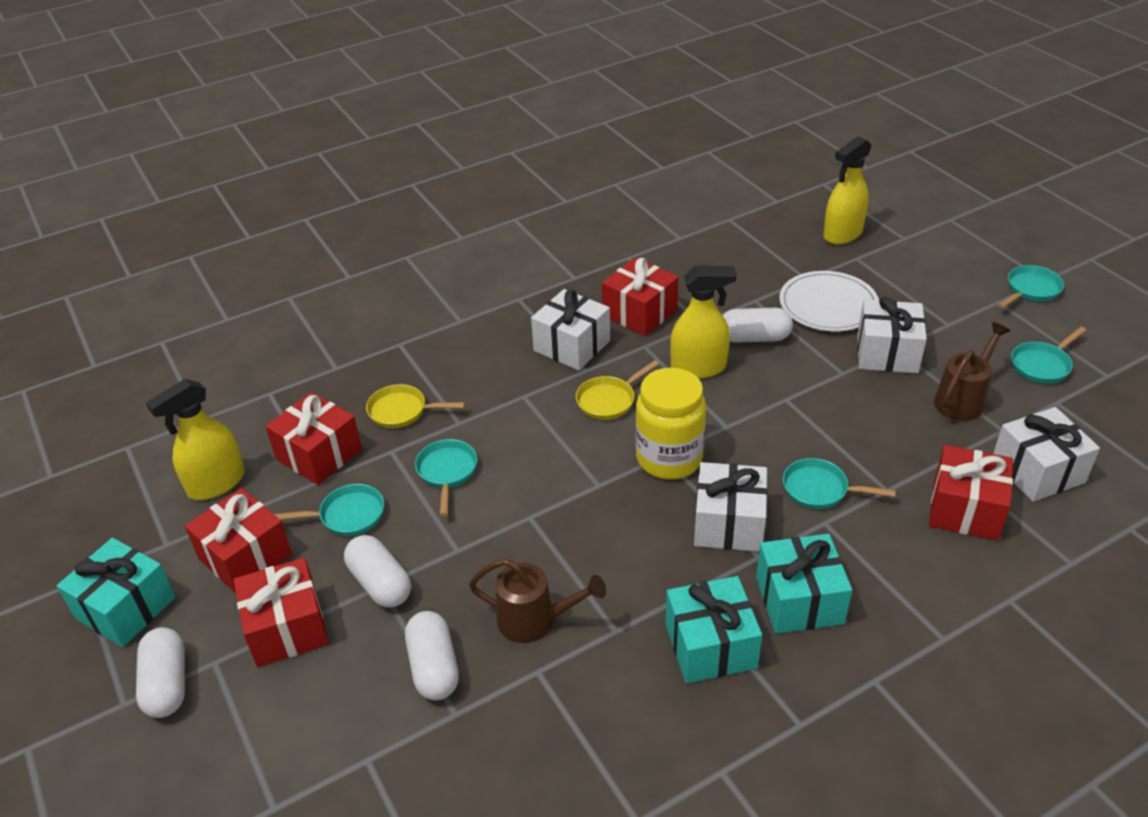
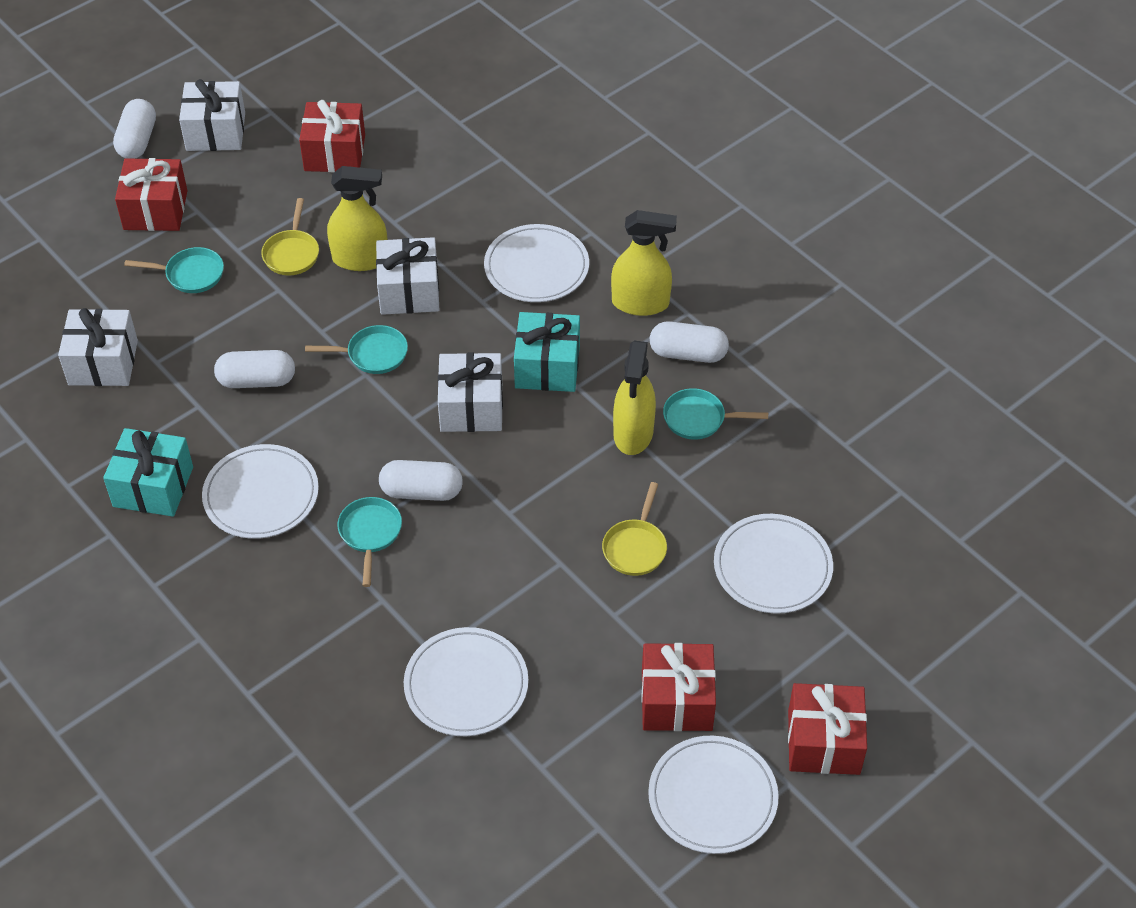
brown watering can: 2 -> 0
red gift: 5 -> 4
turquoise gift: 3 -> 2
turquoise pan: 5 -> 4
white plate: 1 -> 5
yellow jar: 1 -> 0

